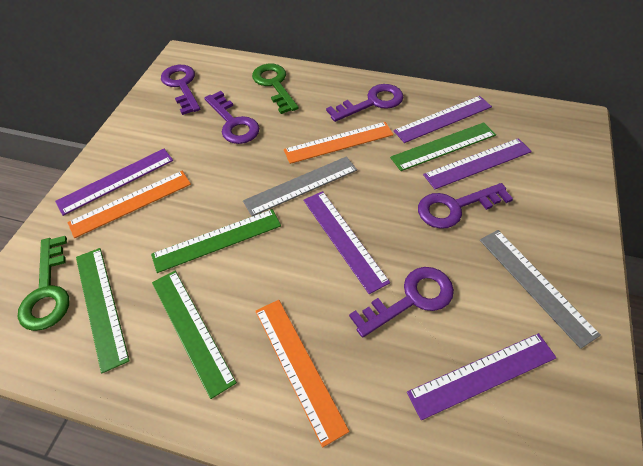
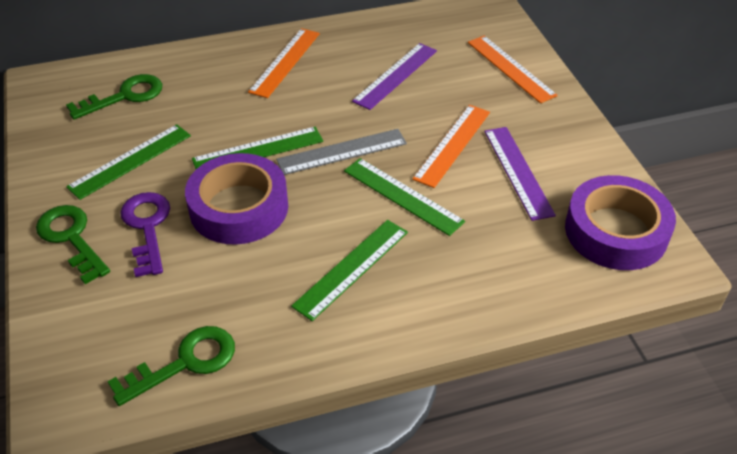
green key: 2 -> 3
grey ruler: 2 -> 1
purple key: 5 -> 1
purple ruler: 5 -> 2
purple tape: 0 -> 2

